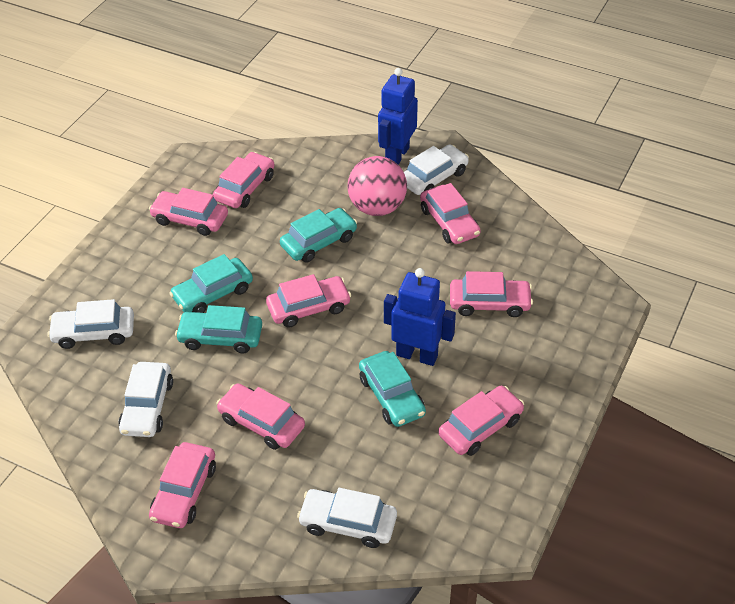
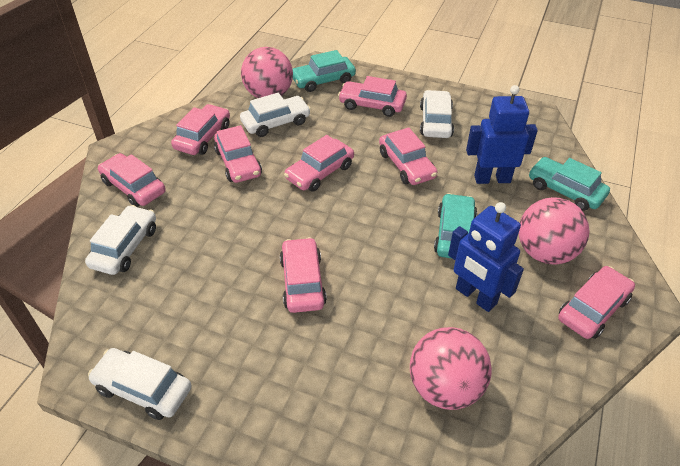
pink ball: 1 -> 3
turquoise car: 4 -> 3

